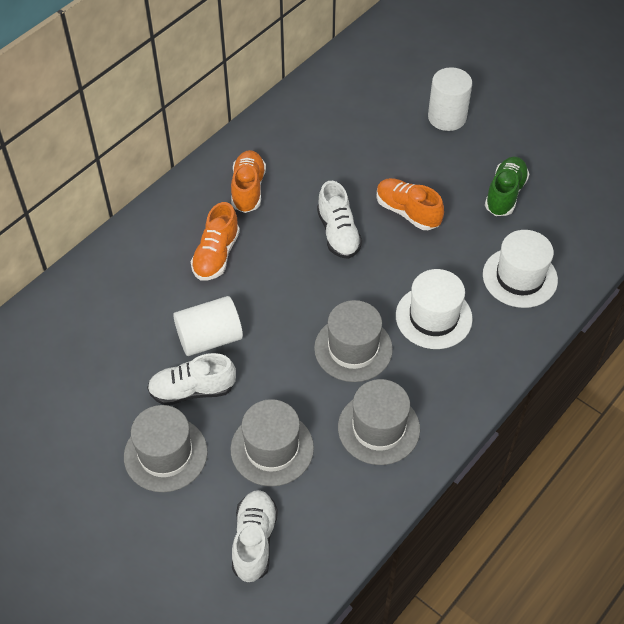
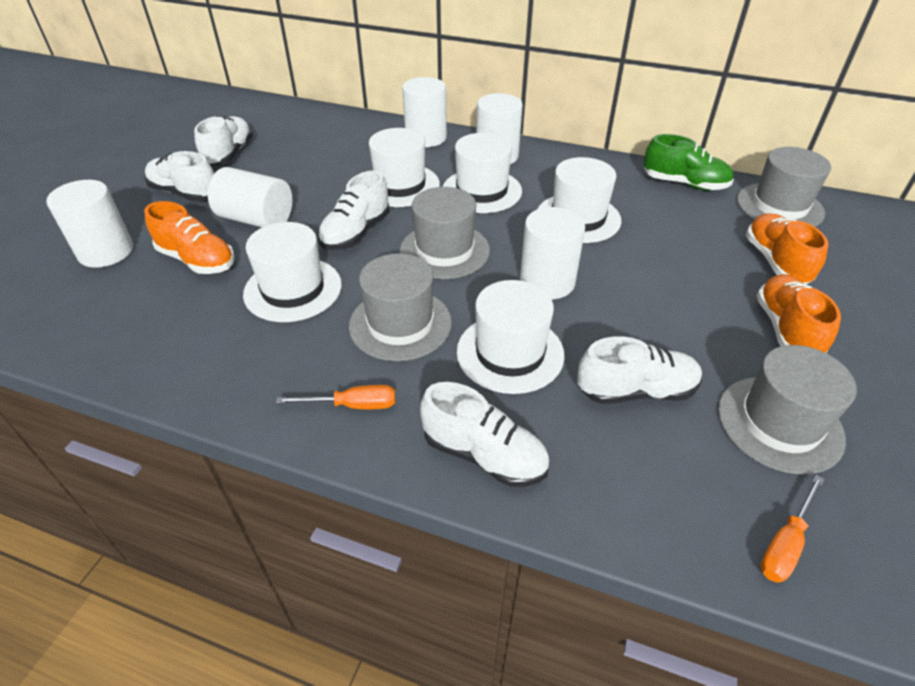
orange screwdriver: 0 -> 2
white cylinder: 2 -> 5
white hat: 2 -> 5
white shoe: 3 -> 5

